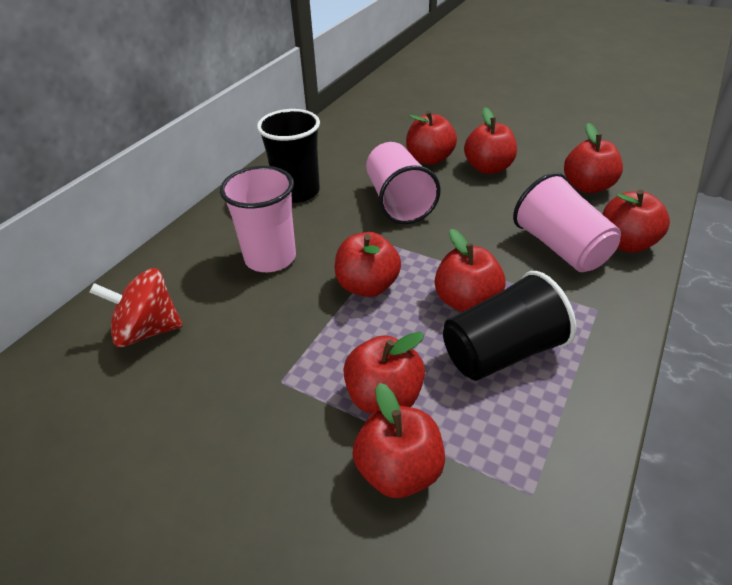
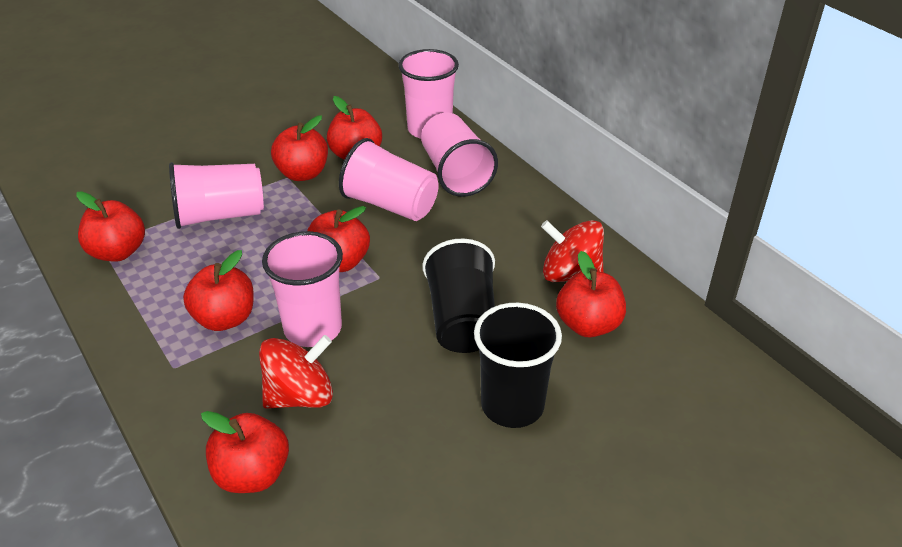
pink cup: 3 -> 5
red apple: 8 -> 7
red spinning top: 1 -> 2

